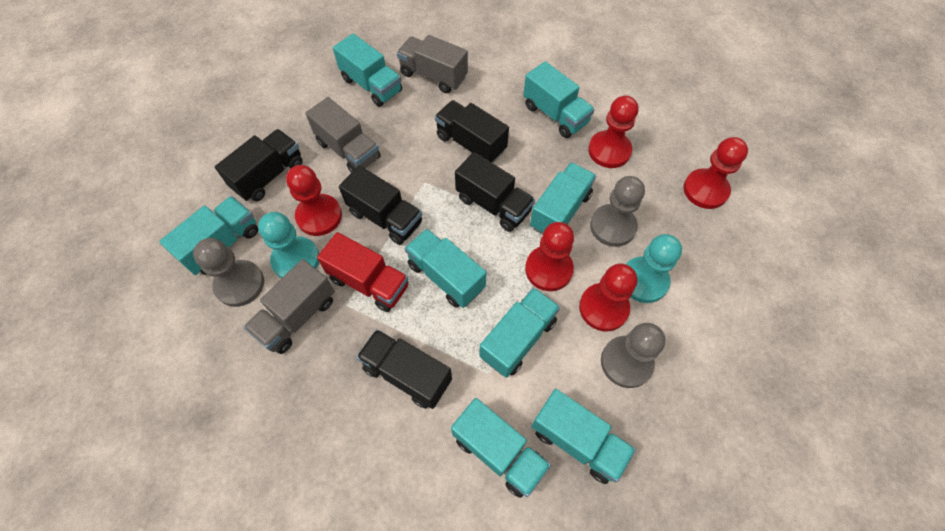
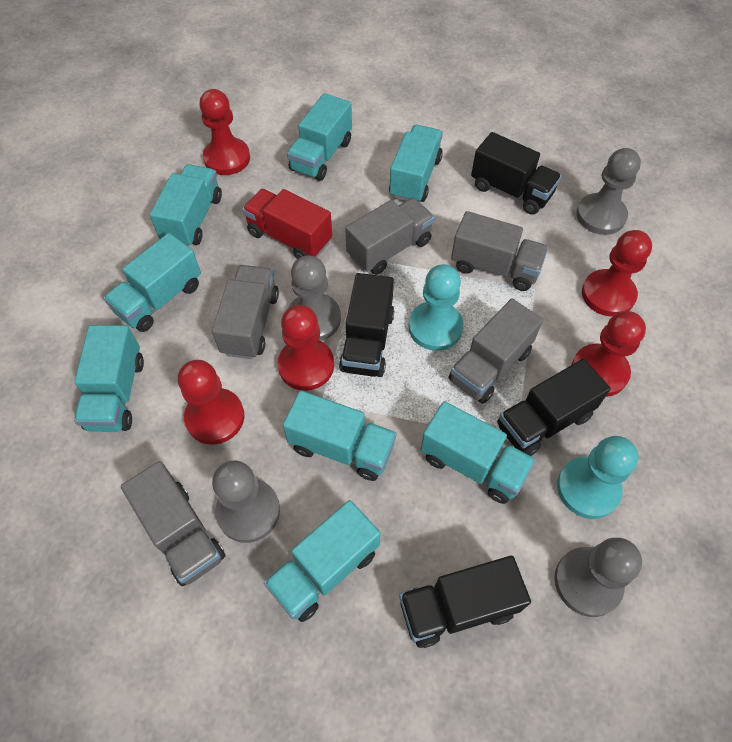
black truck: 5 -> 4
grey pawn: 3 -> 4
grey truck: 3 -> 5

